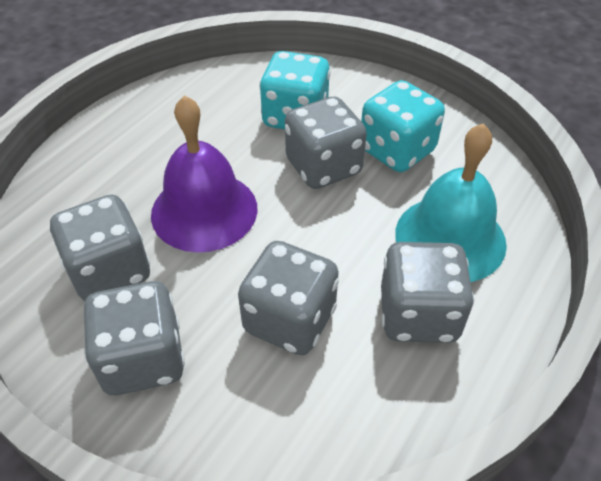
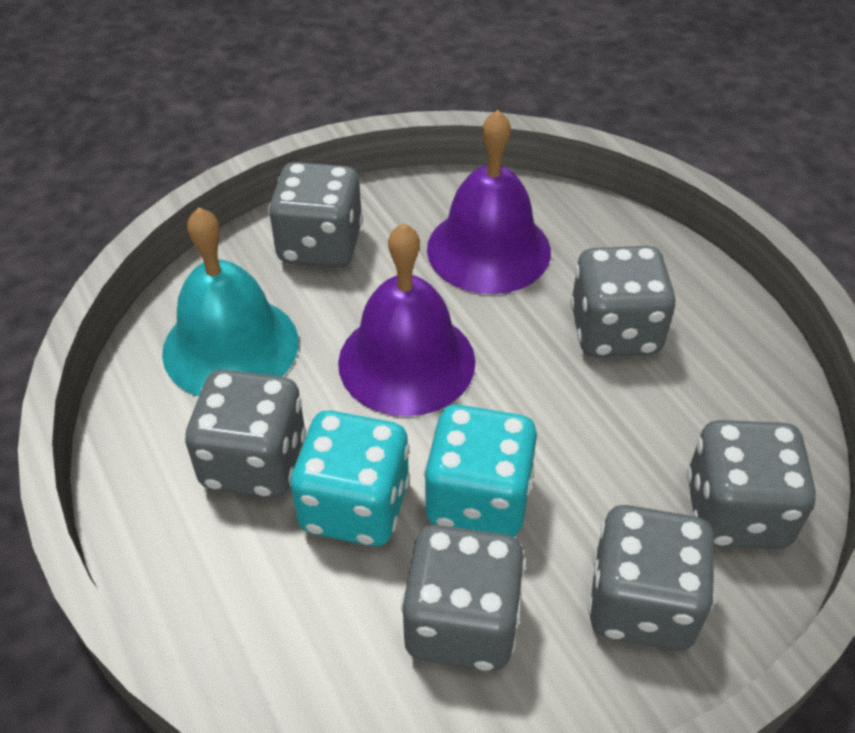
grey dice: 5 -> 6
purple bell: 1 -> 2

